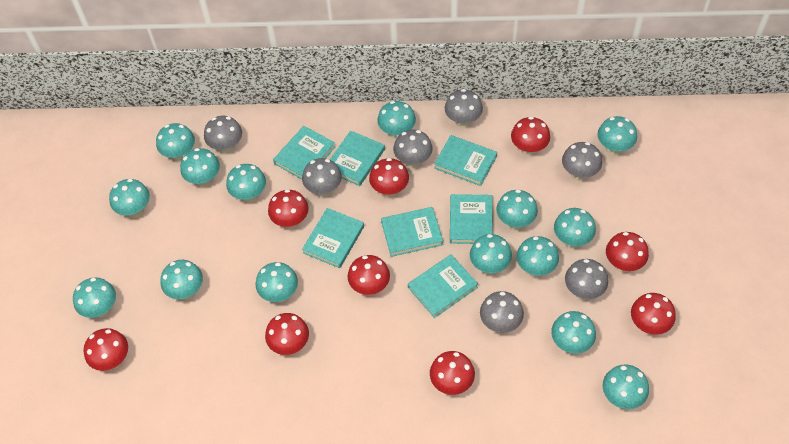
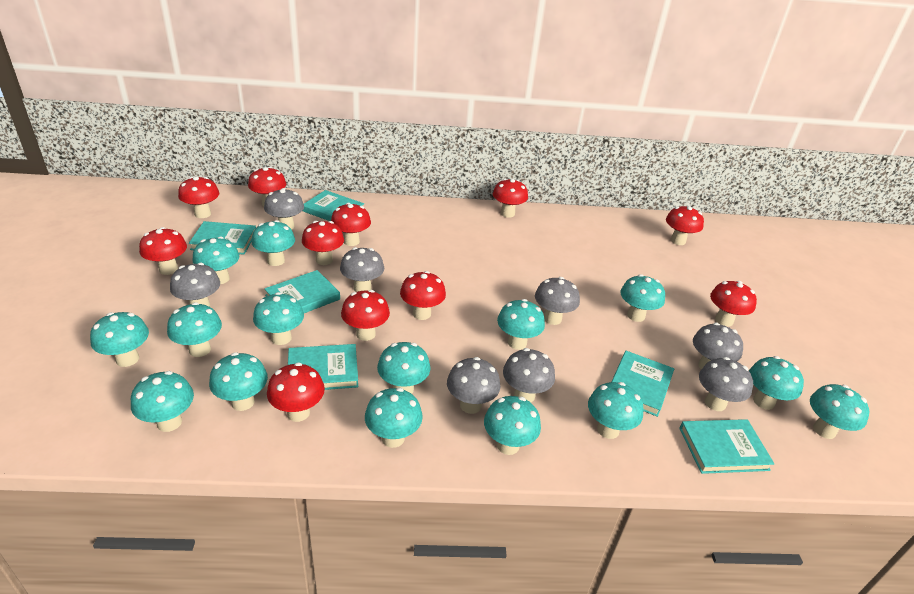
grey mushroom: 7 -> 8
red mushroom: 9 -> 11
turquoise book: 7 -> 6

